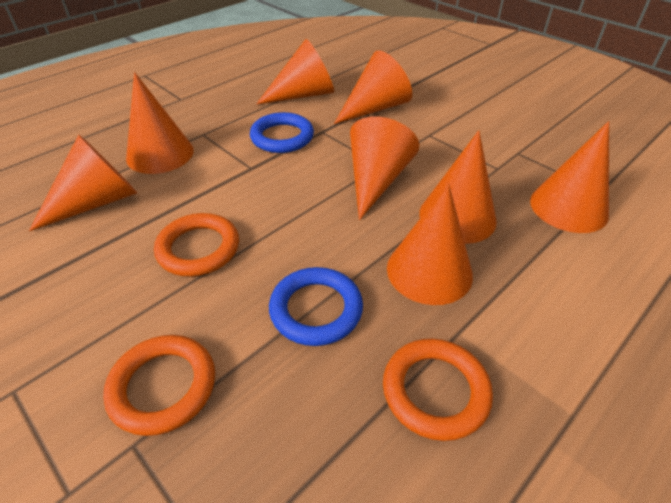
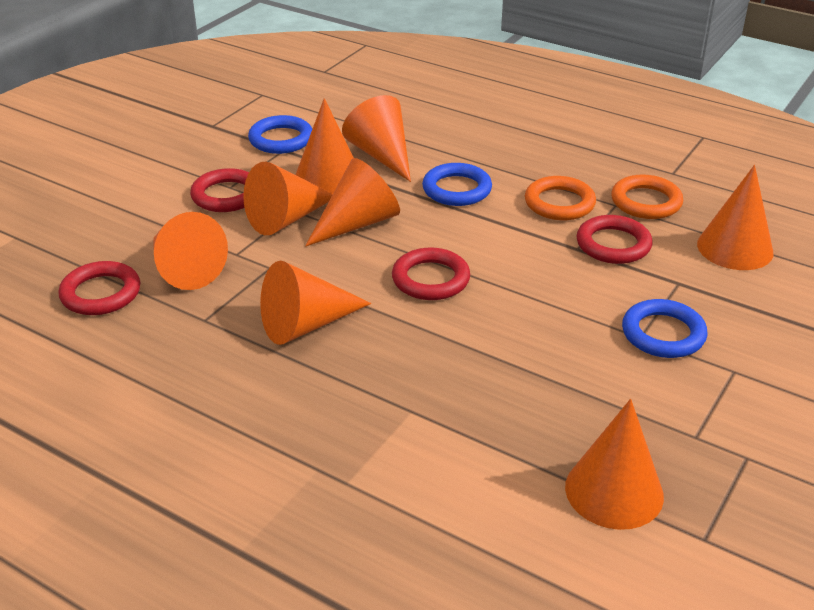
blue ring: 2 -> 3
orange ring: 3 -> 2
red ring: 0 -> 4

